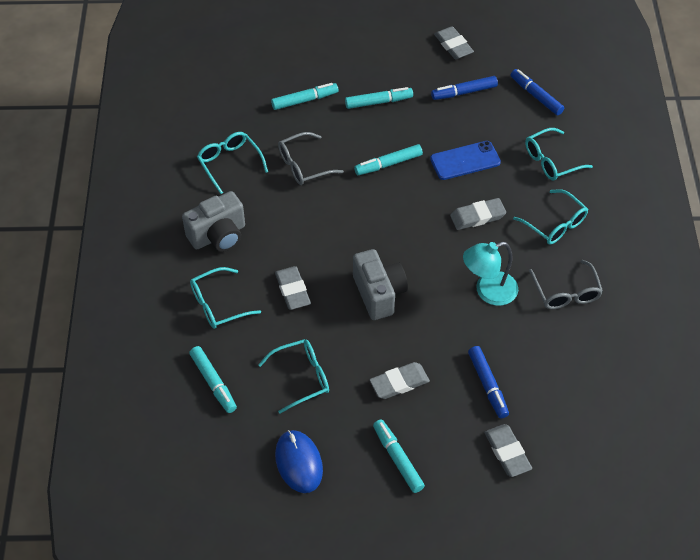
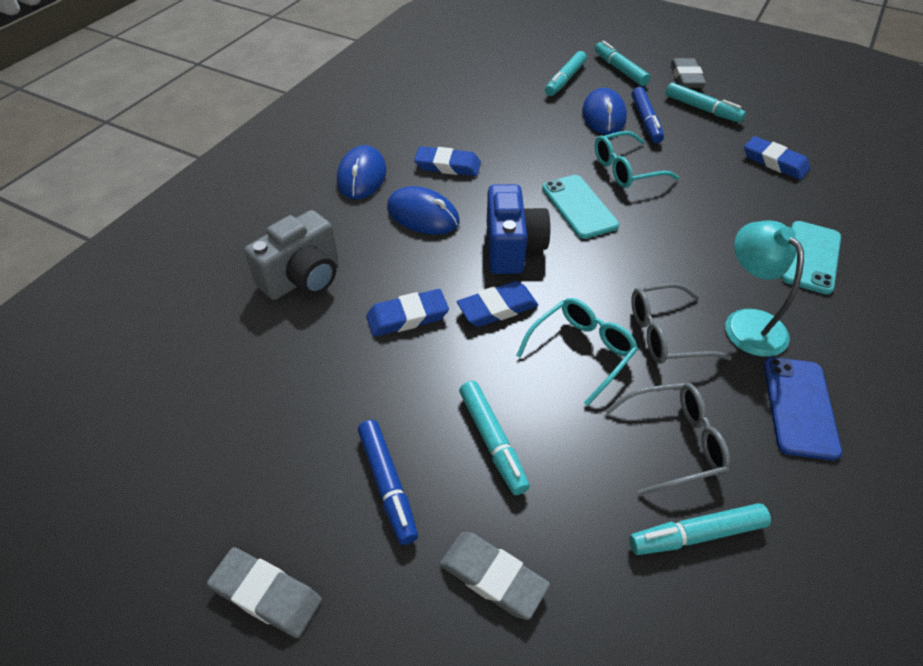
blue camera: 0 -> 1
blue eraser: 0 -> 4
blue marker: 3 -> 2
blue mouse: 1 -> 3
grey camera: 2 -> 1
grey eraser: 5 -> 3
turquoise glasses: 5 -> 2
turquoise phone: 0 -> 2

